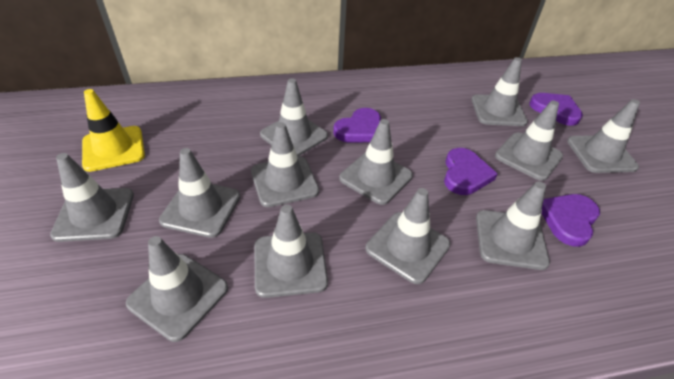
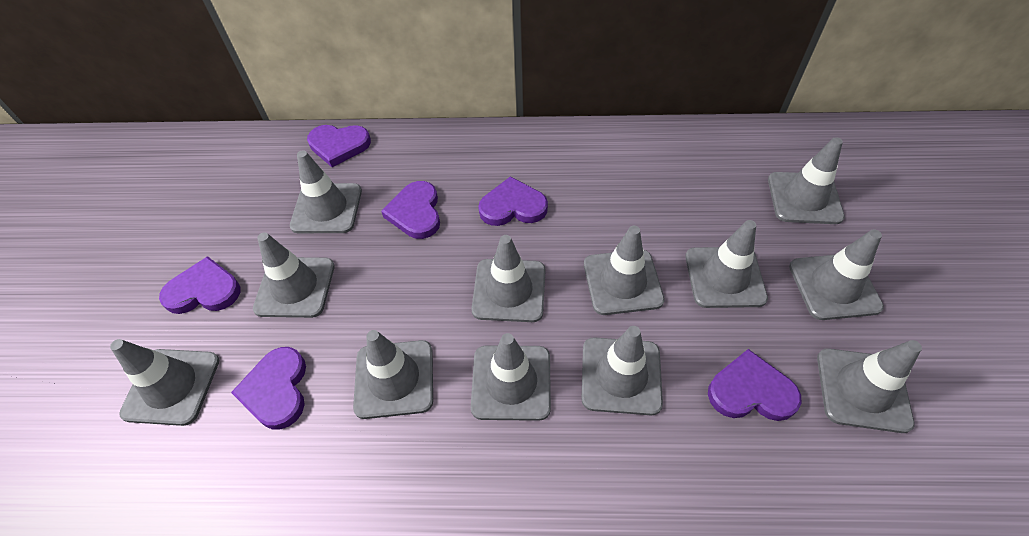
purple heart: 4 -> 6
yellow traffic cone: 1 -> 0

